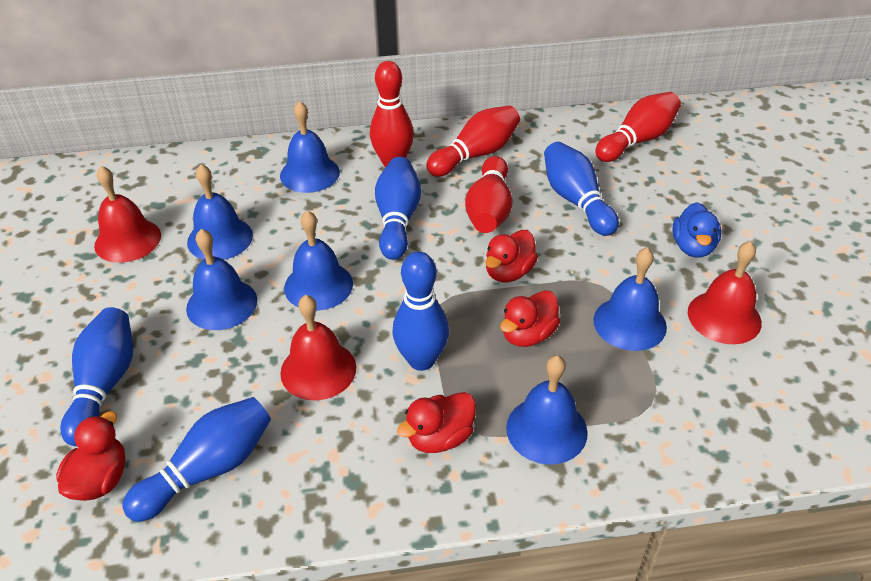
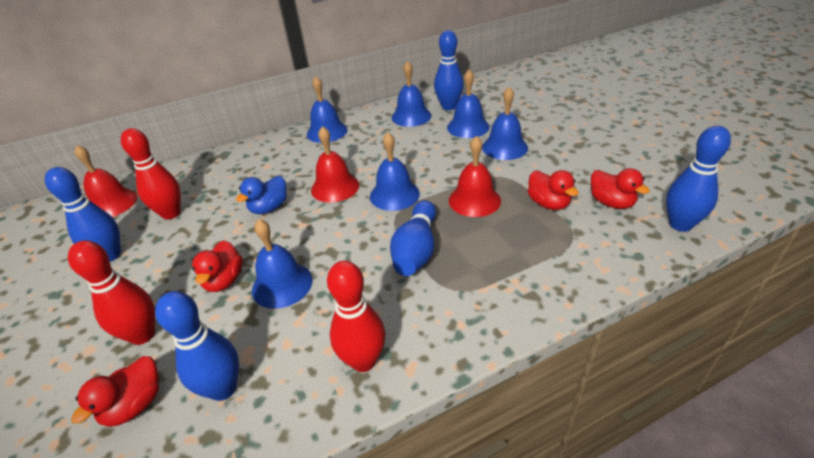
red bowling pin: 4 -> 3

